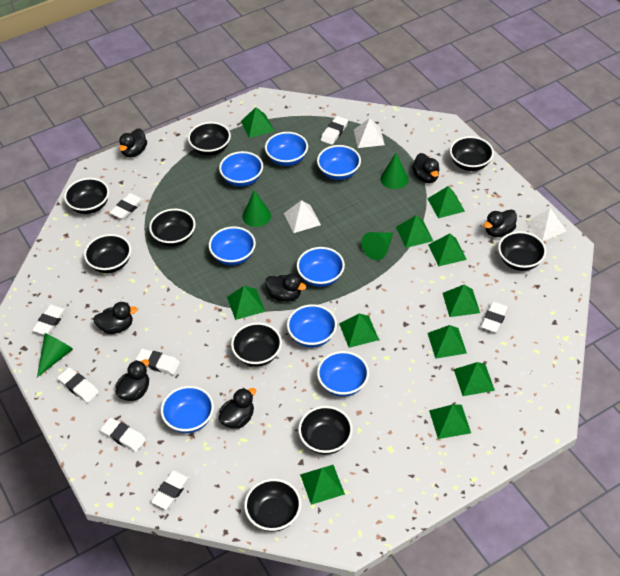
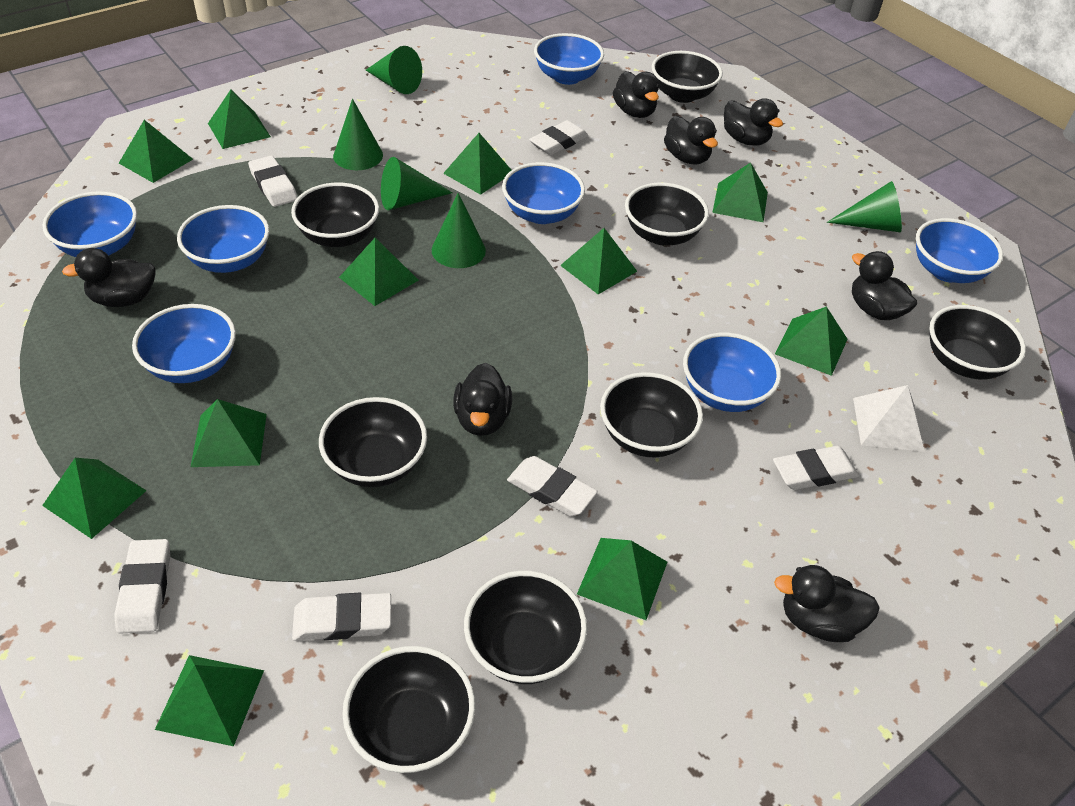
black bowl: 9 -> 8
blue bowl: 8 -> 7
green cone: 4 -> 5
white eraser: 8 -> 6
white pyramid: 3 -> 1

